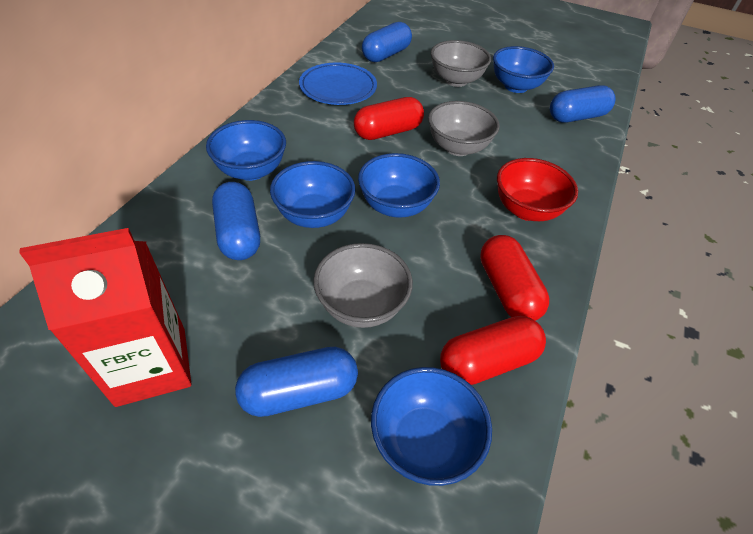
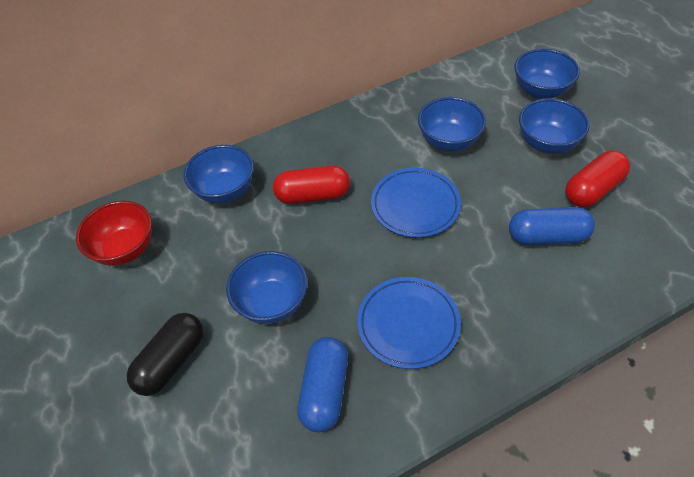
black capsule: 0 -> 1
blue capsule: 4 -> 2
blue plate: 1 -> 2
grey bowl: 3 -> 0
red capsule: 3 -> 2
red carton: 1 -> 0

